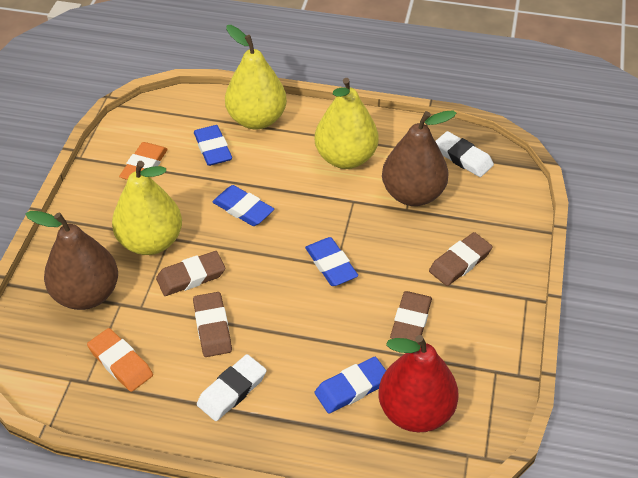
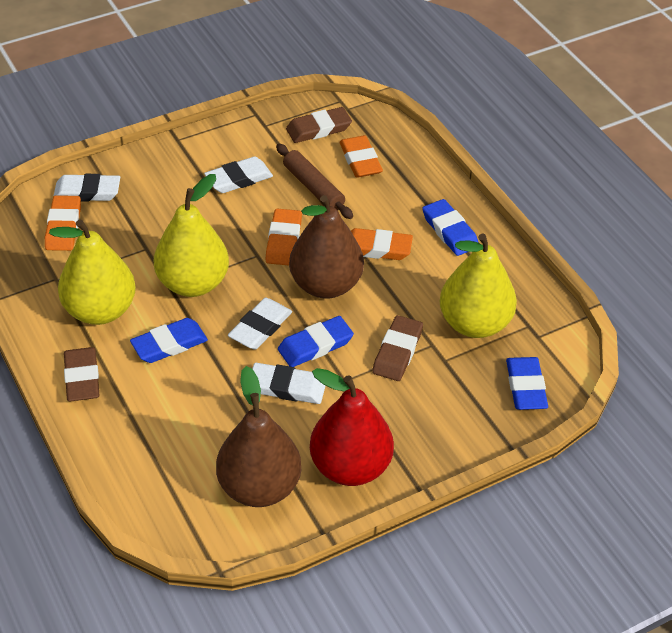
brown eraser: 4 -> 3
brown rolling pin: 0 -> 1
orange eraser: 2 -> 4
white eraser: 2 -> 4

